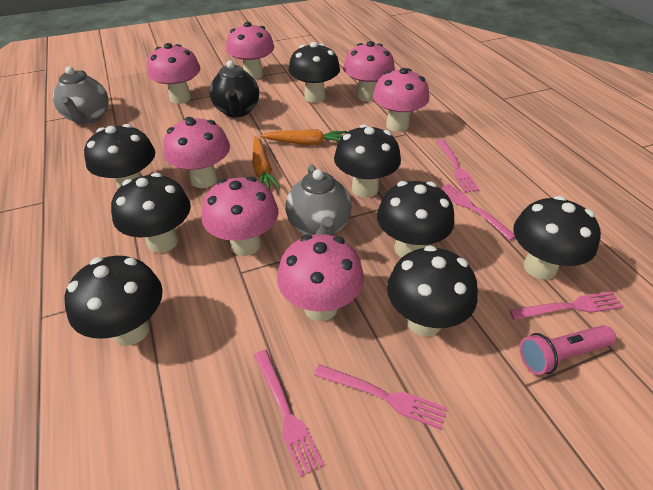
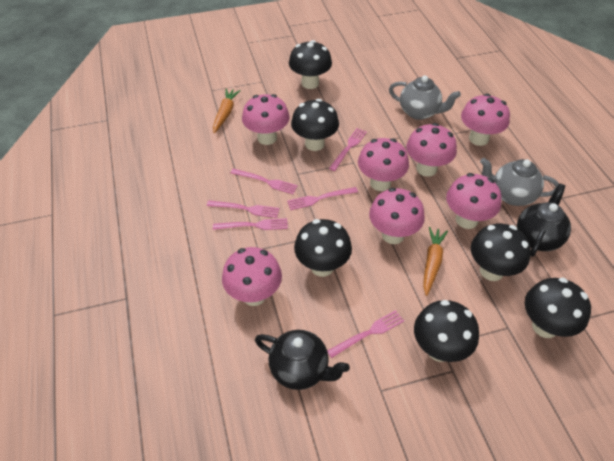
black mushroom: 8 -> 6
black teapot: 1 -> 2
pink flashlight: 1 -> 0
pink fork: 5 -> 6

